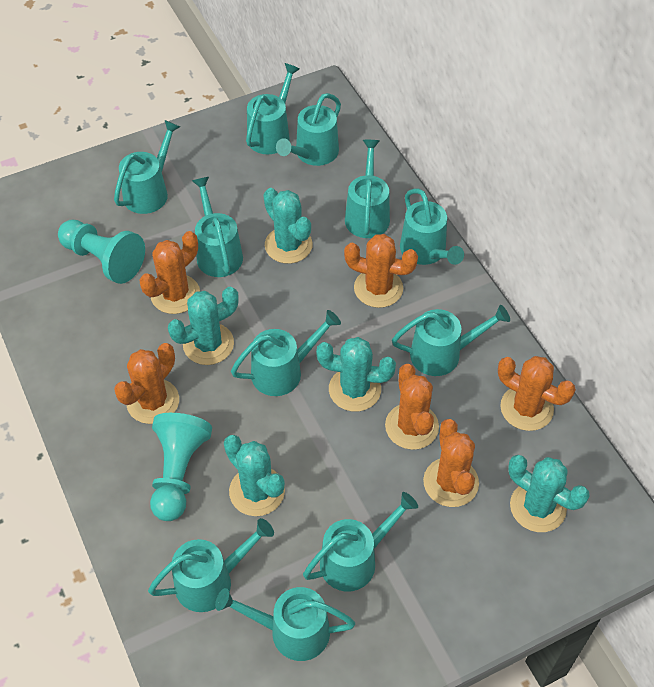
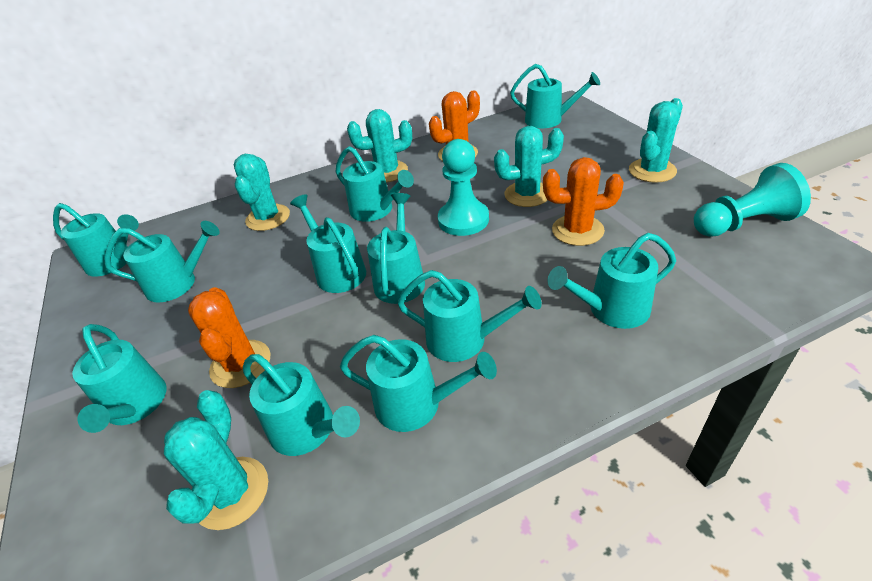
orange cactus: 6 -> 3

